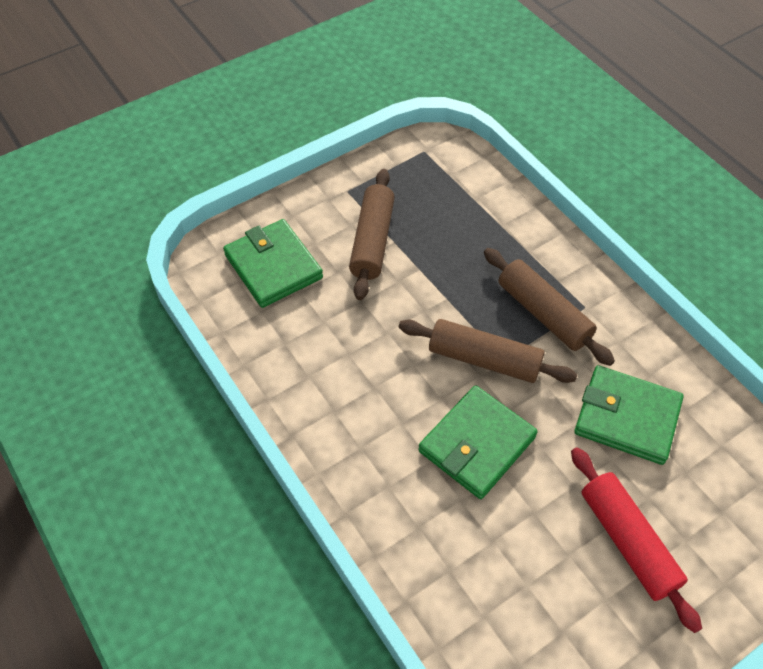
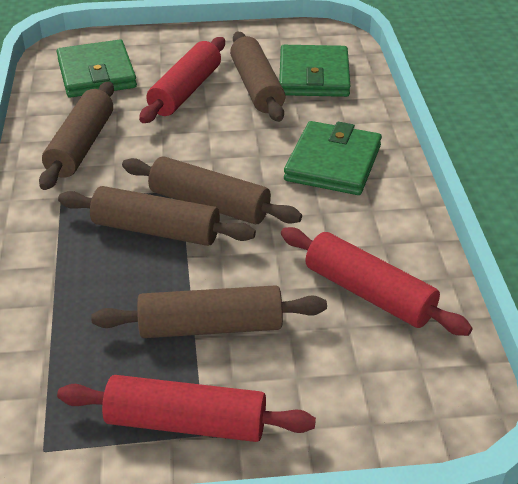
brown rolling pin: 3 -> 5
red rolling pin: 1 -> 3

